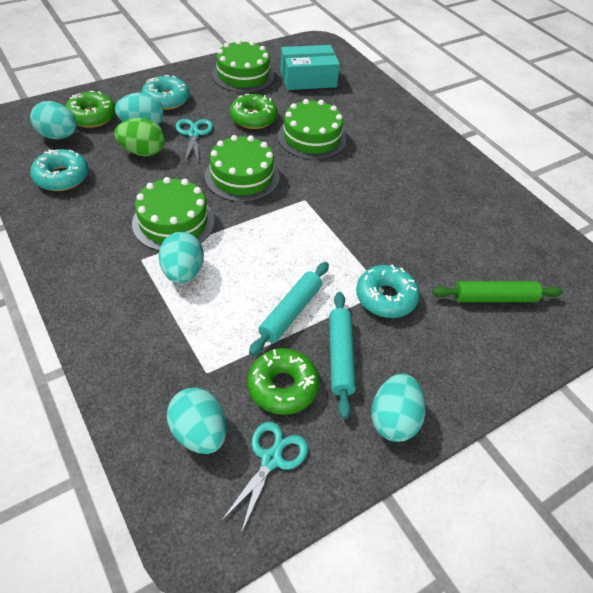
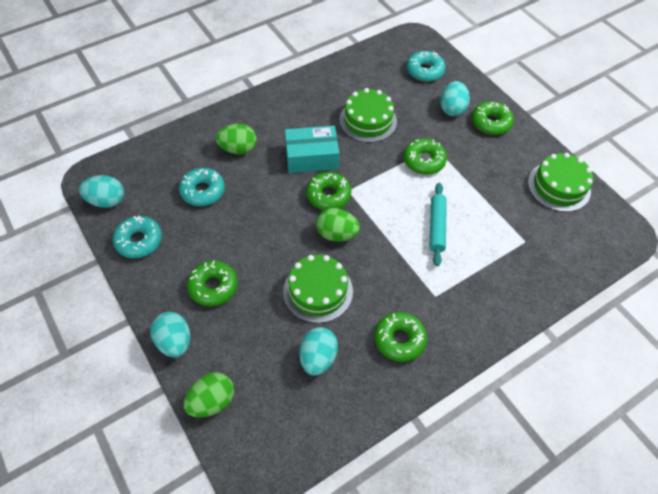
green cake: 4 -> 3
green donut: 3 -> 5
green egg: 1 -> 3
green rolling pin: 1 -> 0
turquoise egg: 5 -> 4
turquoise rolling pin: 2 -> 1
turquoise scissors: 2 -> 0

